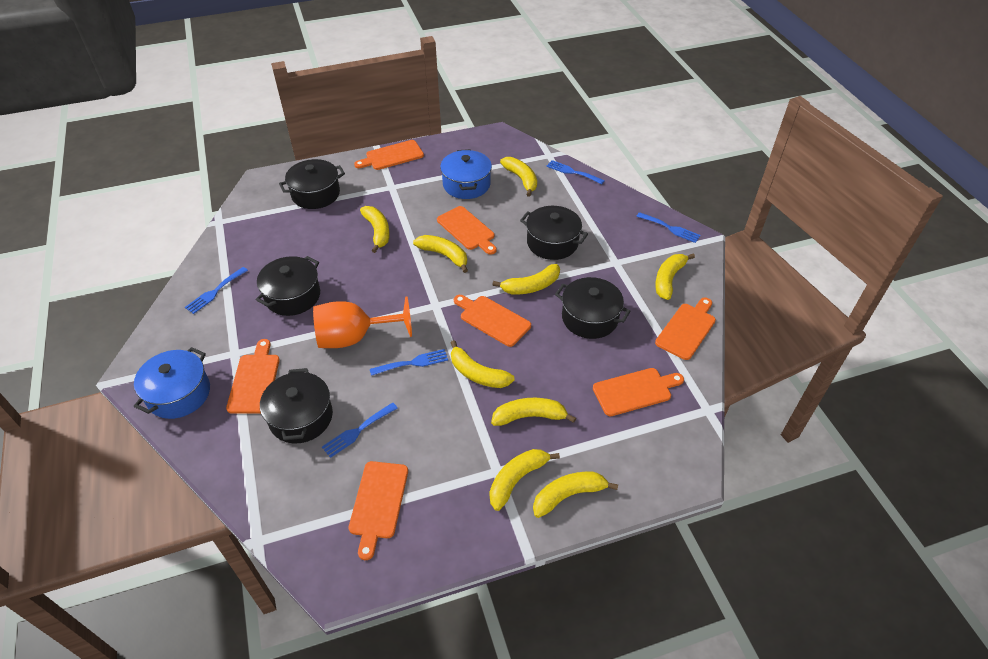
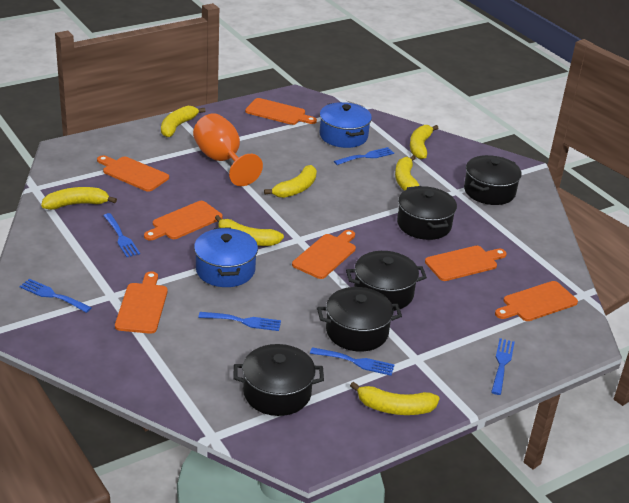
blue fork: 5 -> 6
yellow banana: 9 -> 7

